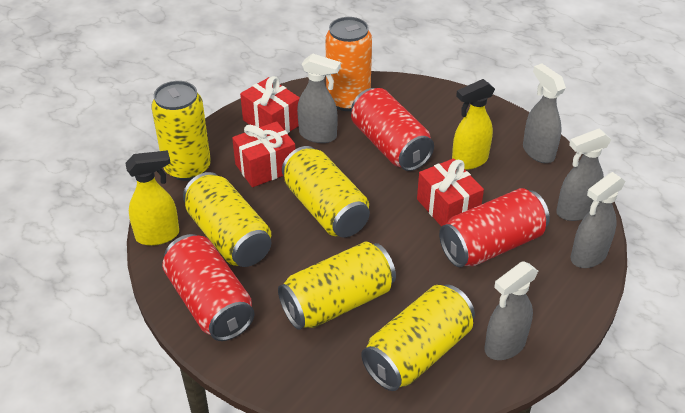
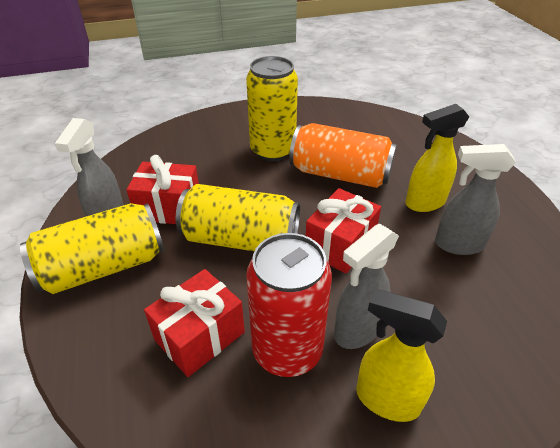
grey spray bottle: 5 -> 3
red can: 3 -> 1
yellow can: 5 -> 3

